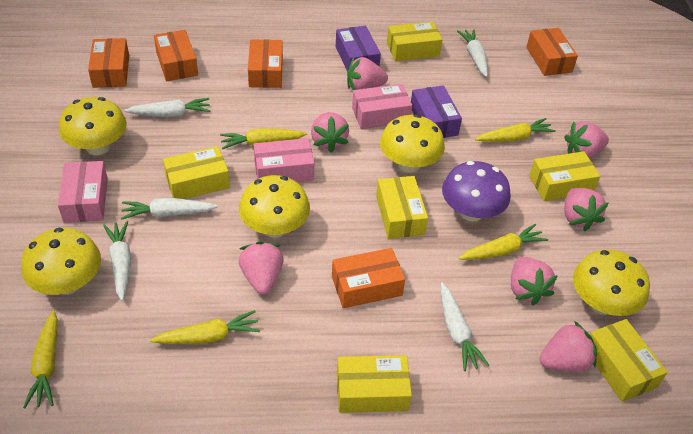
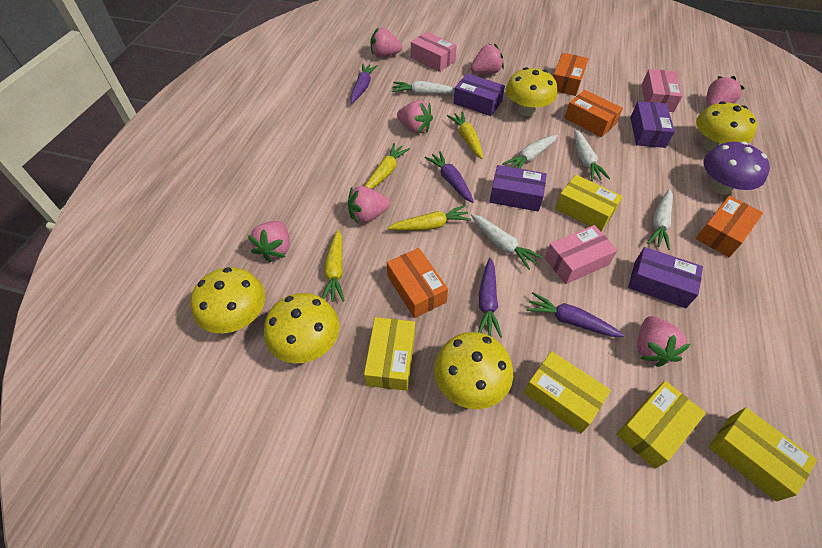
orange box: 5 -> 4
purple box: 2 -> 4
purple carrot: 0 -> 4
yellow box: 6 -> 5
yellow carrot: 5 -> 4

